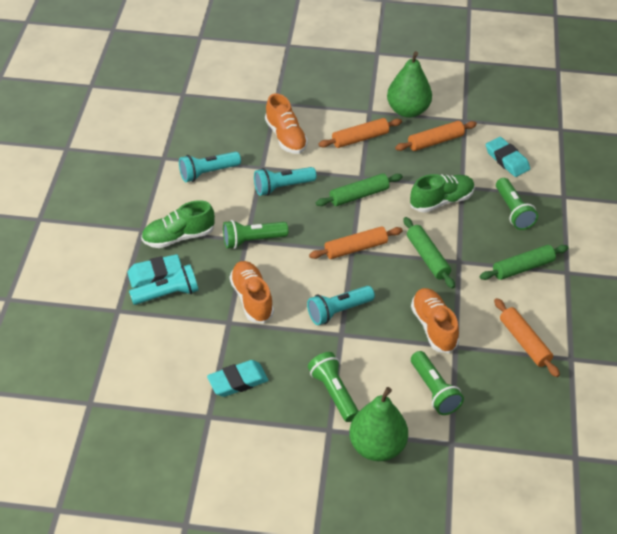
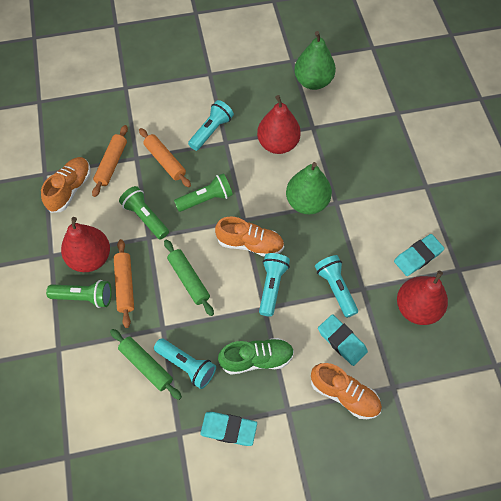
green flashlight: 4 -> 3
green rolling pin: 3 -> 2
green shoe: 2 -> 1
orange rolling pin: 4 -> 3
red pear: 0 -> 3

